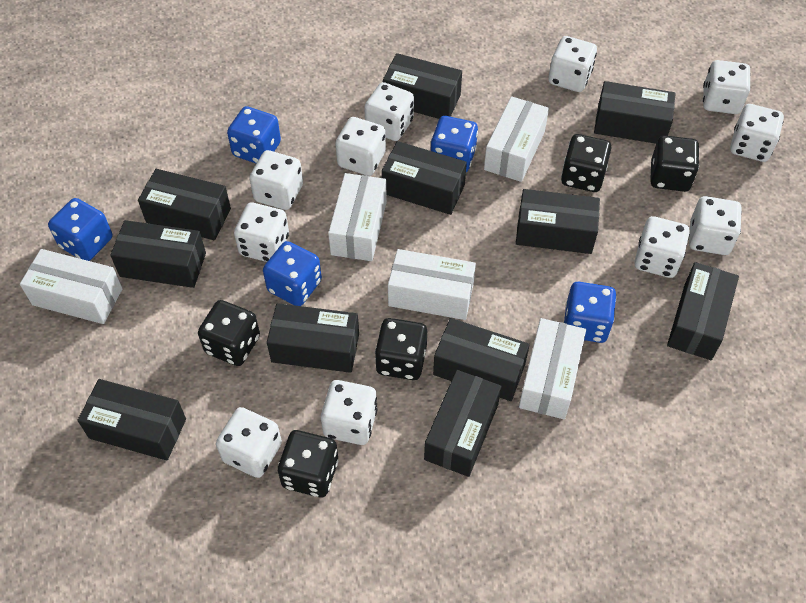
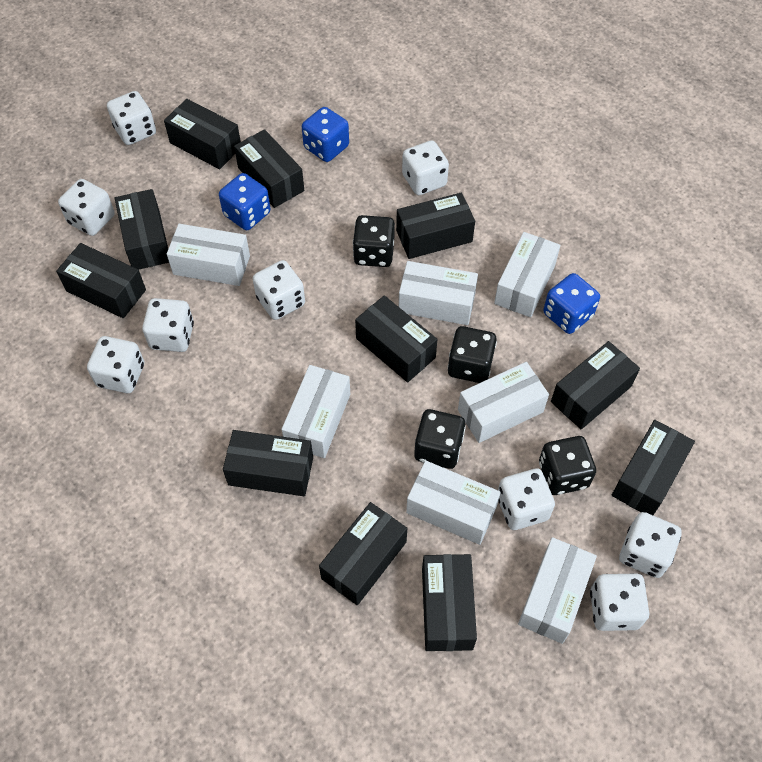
black dice: 5 -> 4
blue dice: 5 -> 3
white box: 5 -> 7
white dice: 11 -> 9

